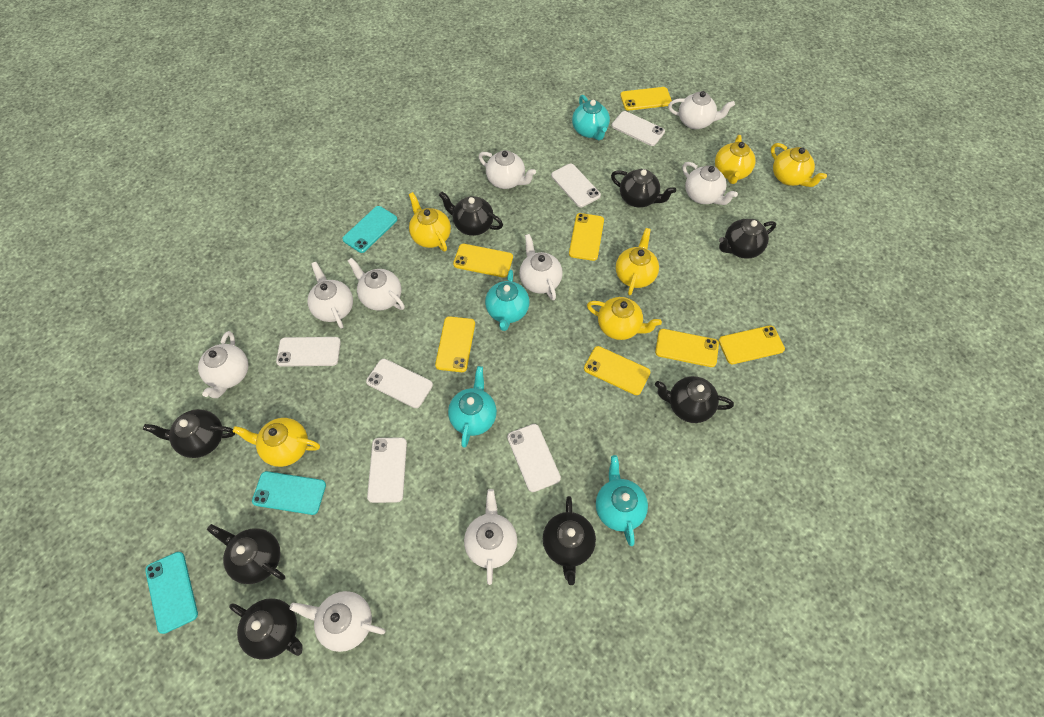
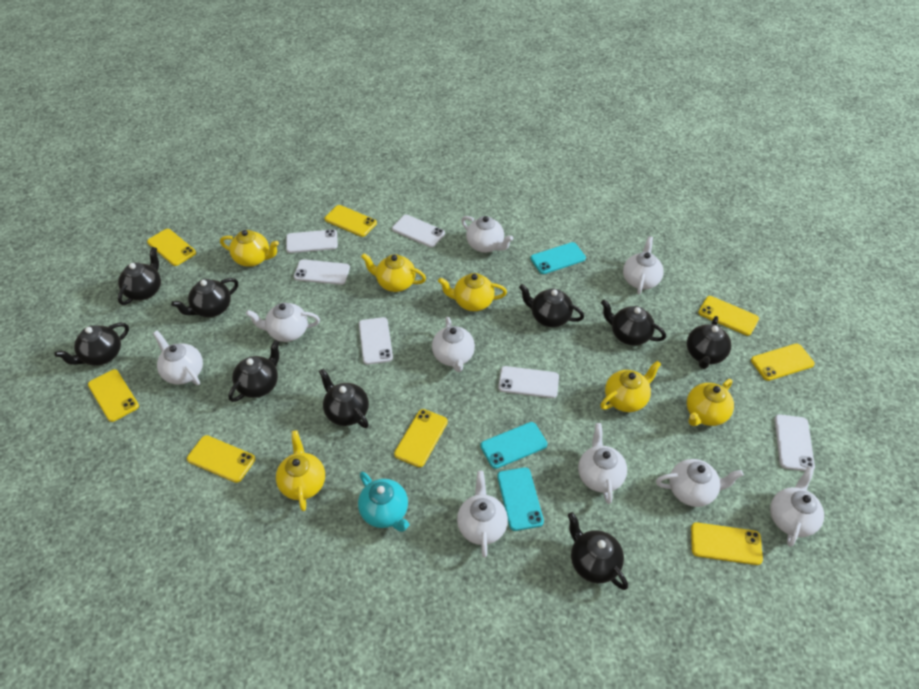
black teapot: 8 -> 9
turquoise teapot: 4 -> 1
yellow phone: 7 -> 8

